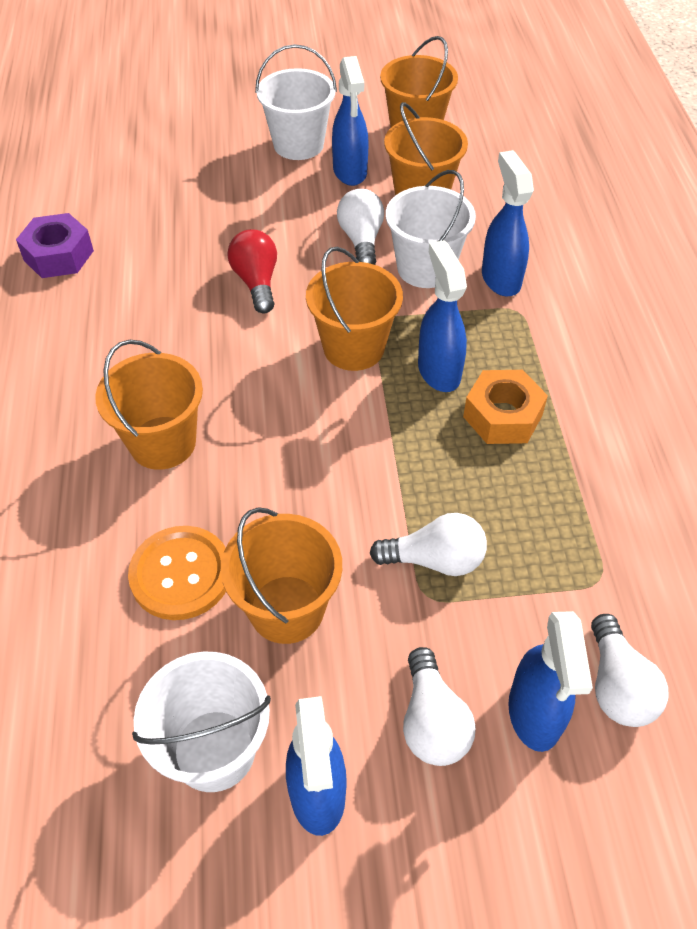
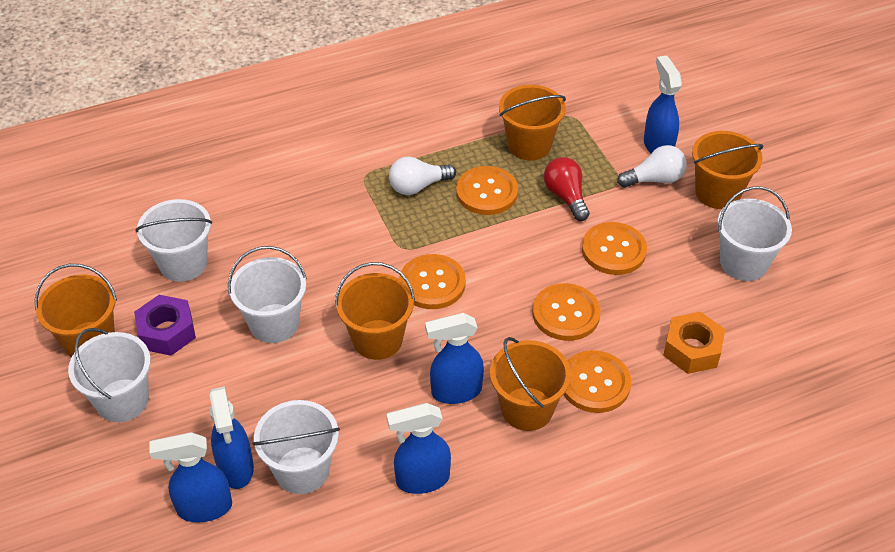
orange button: 1 -> 5
white bucket: 3 -> 5
white light bulb: 4 -> 2

